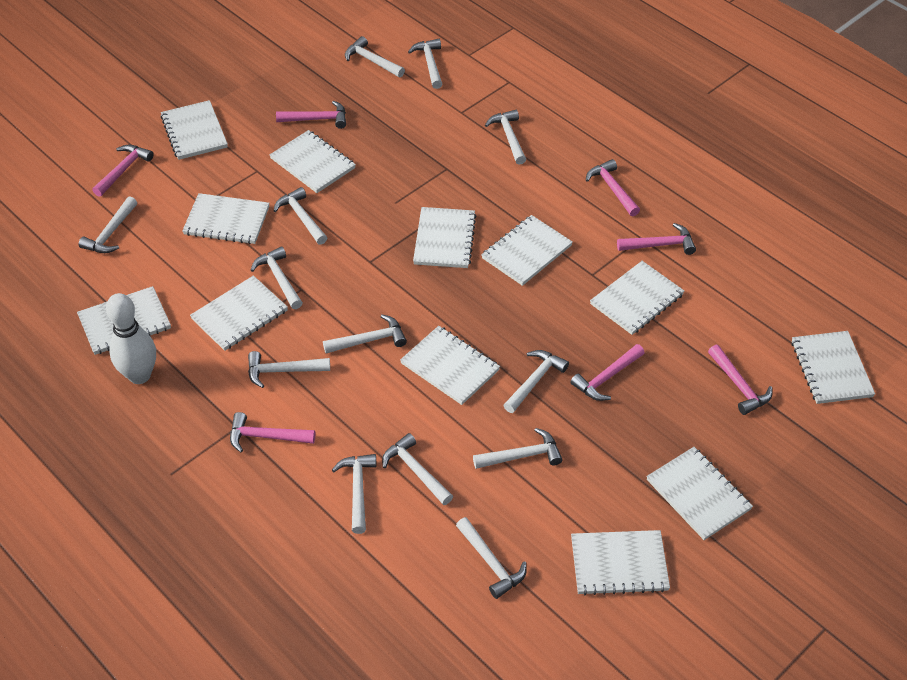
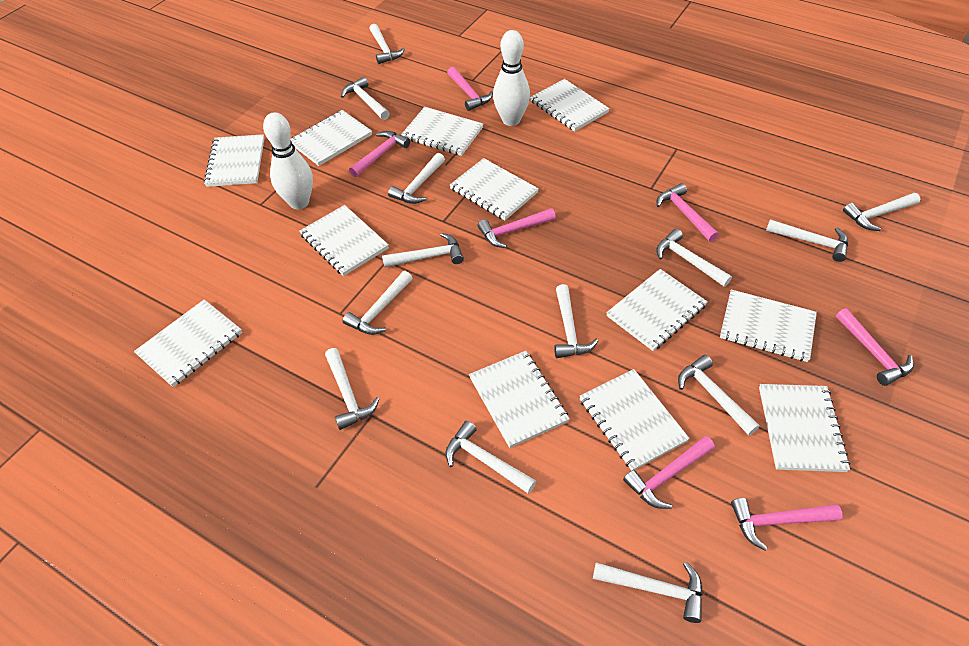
white bowling pin: 1 -> 2

